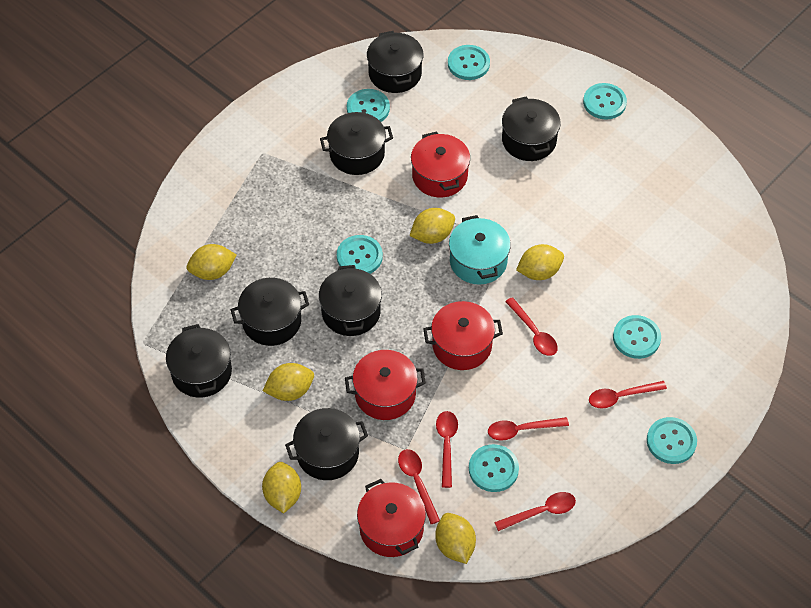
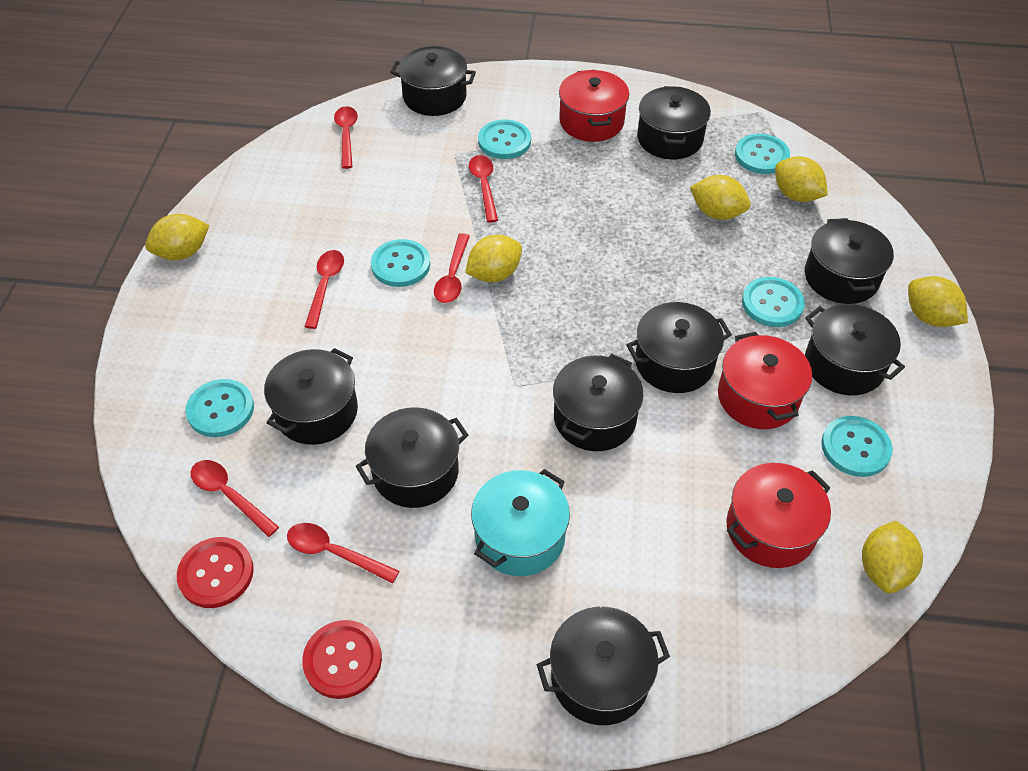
black pot: 7 -> 9
red button: 0 -> 2
red pot: 4 -> 3
turquoise button: 7 -> 6

